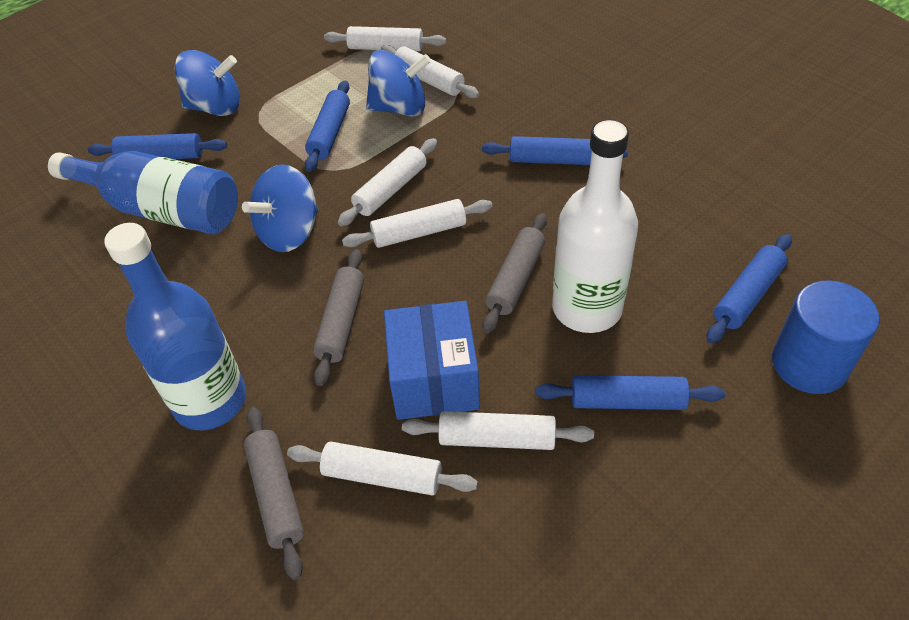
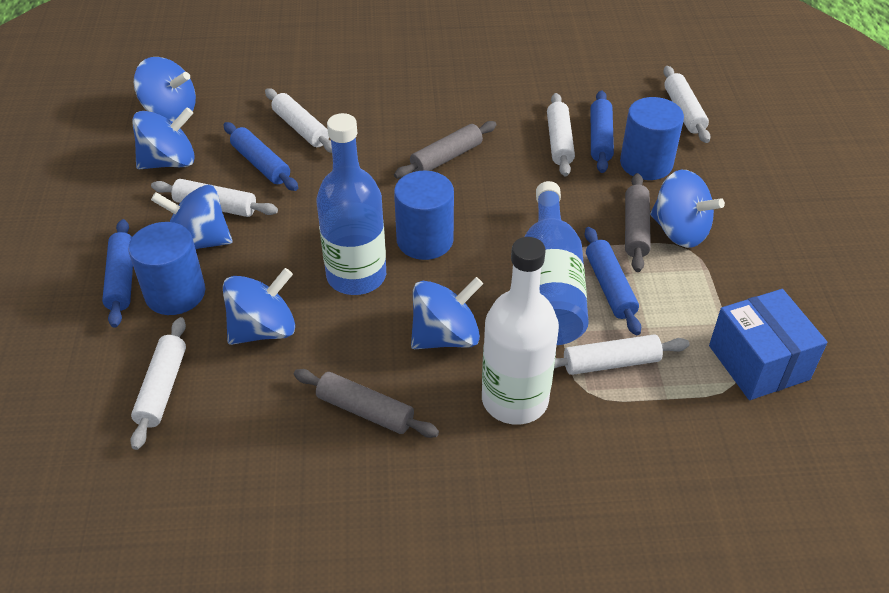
blue cylinder: 1 -> 3
blue rolling pin: 5 -> 4
blue spinning top: 3 -> 6

